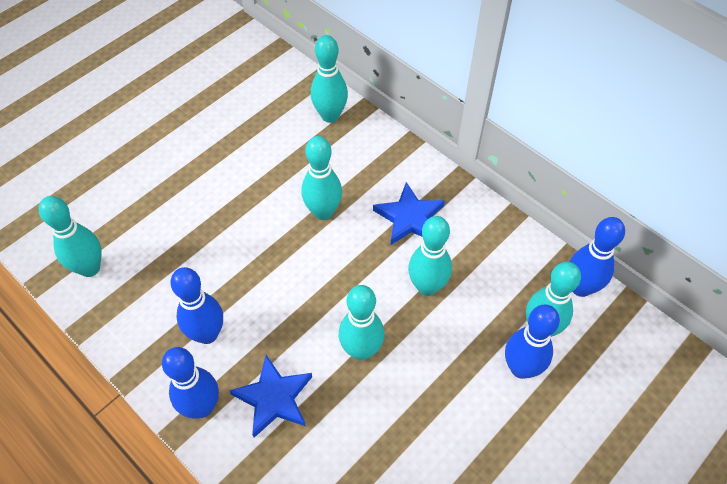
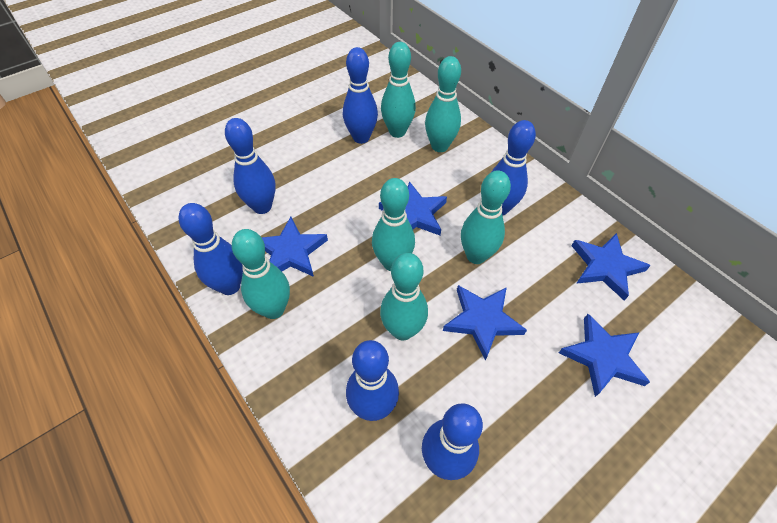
blue bowling pin: 4 -> 6
blue star: 2 -> 5

